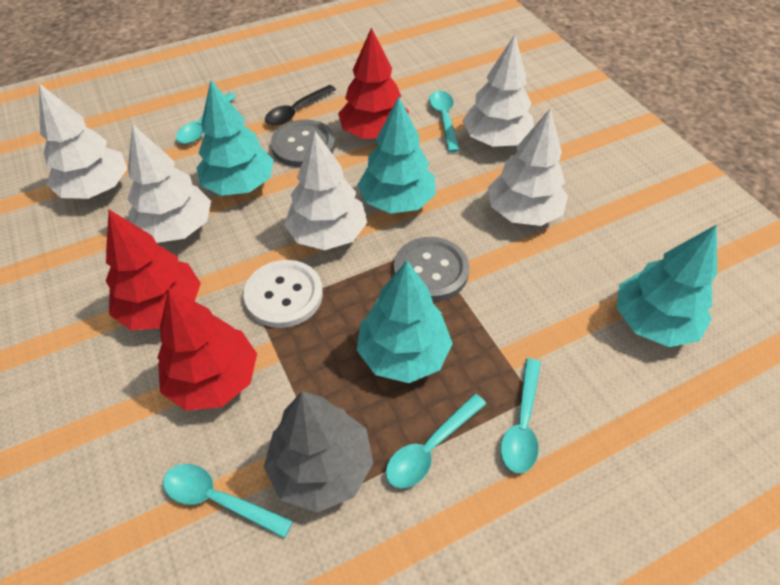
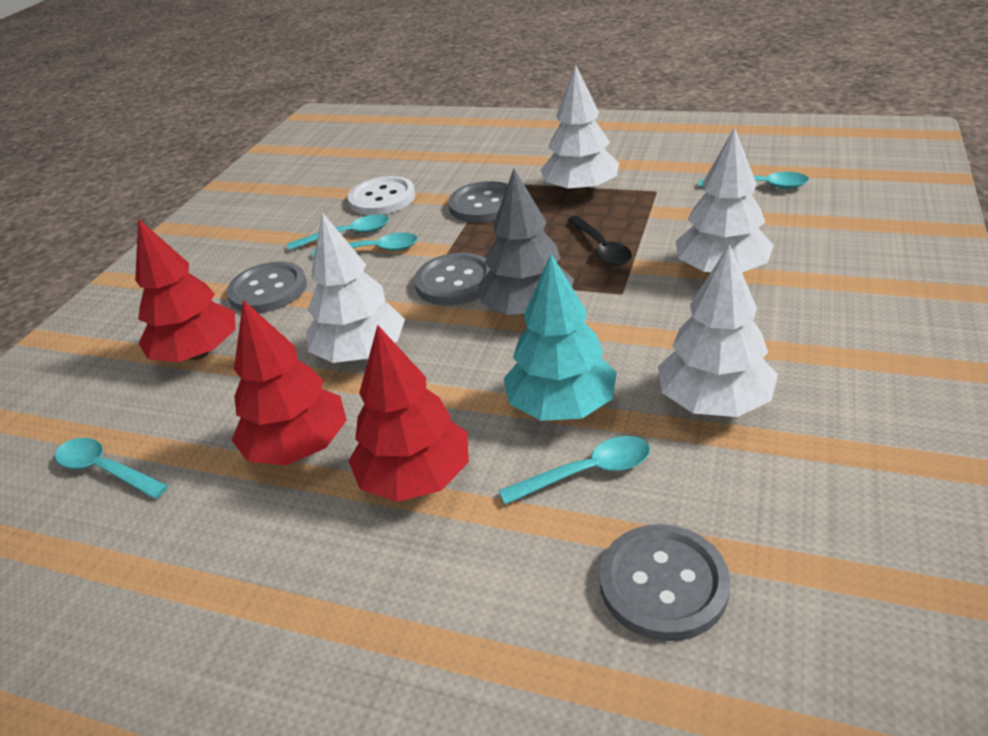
grey button: 2 -> 4
turquoise tree: 4 -> 1
white tree: 5 -> 4

